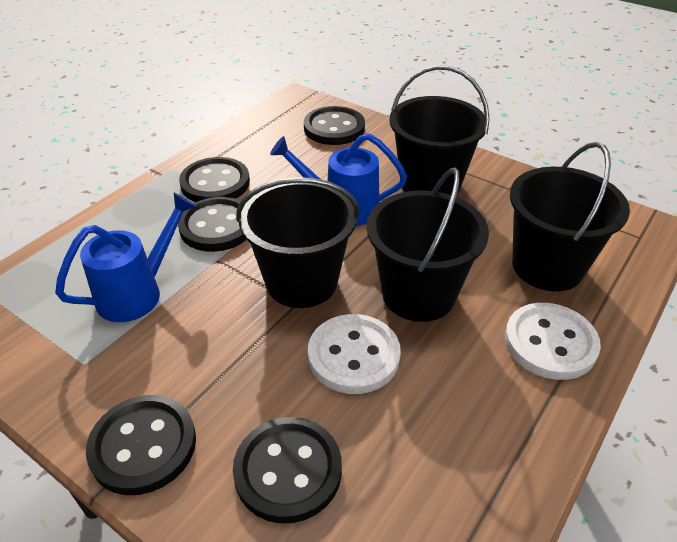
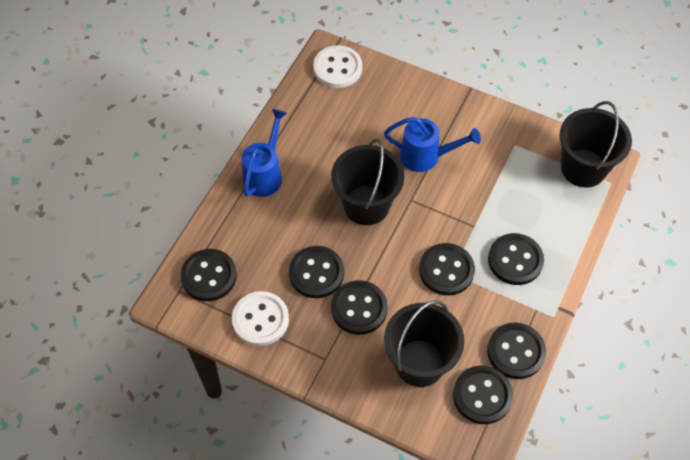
black bucket: 4 -> 3
black button: 5 -> 7

